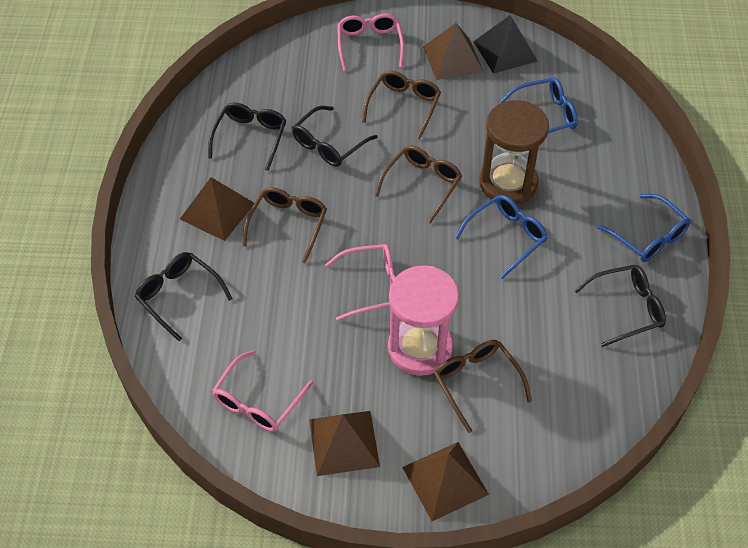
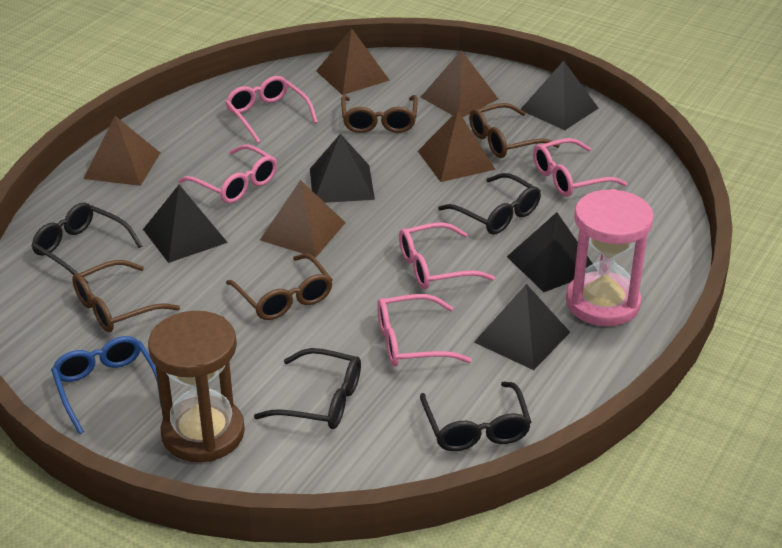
black pyramid: 1 -> 5
blue glasses: 3 -> 1
brown pyramid: 4 -> 5
pink glasses: 3 -> 5

